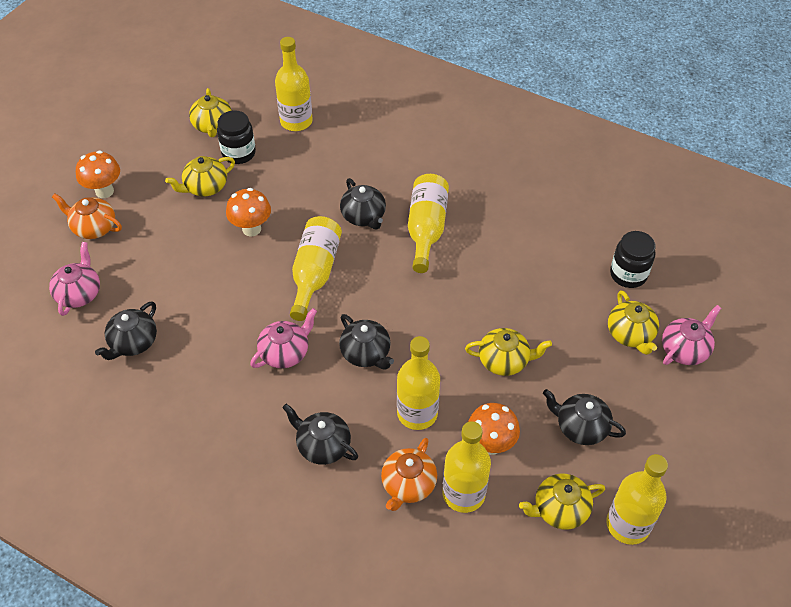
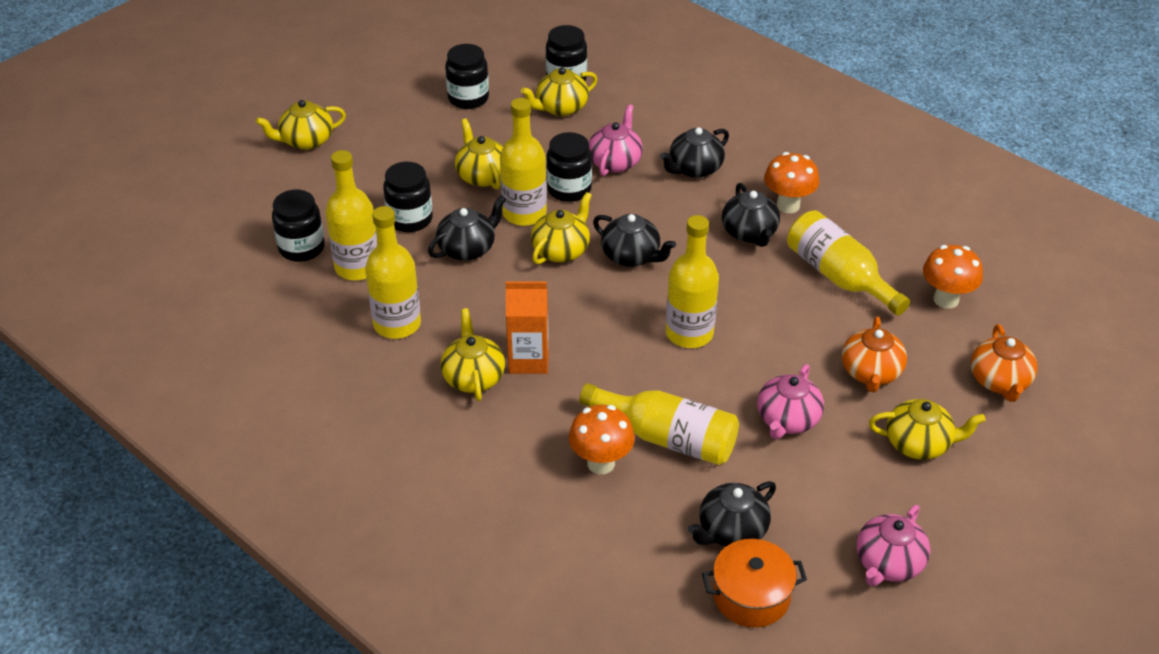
black jar: 2 -> 5
orange carton: 0 -> 1
orange pot: 0 -> 1
yellow teapot: 5 -> 6

